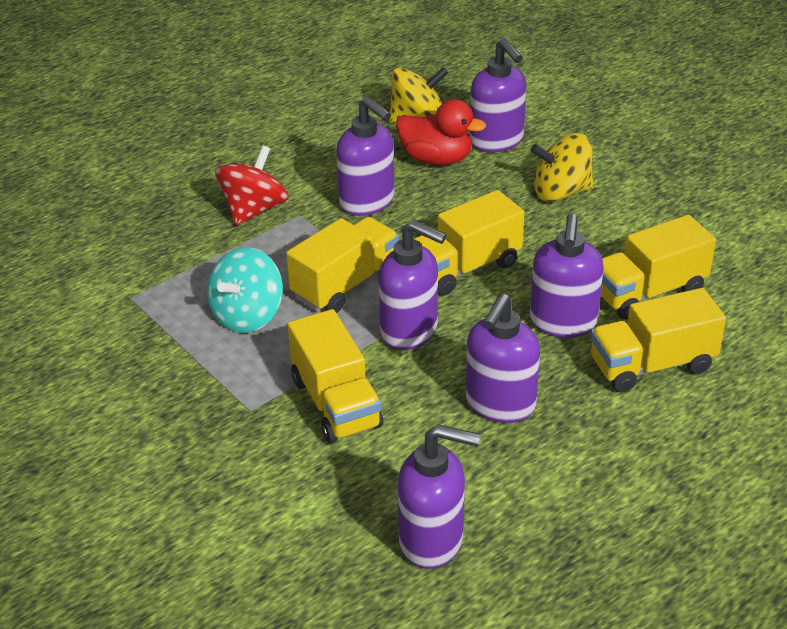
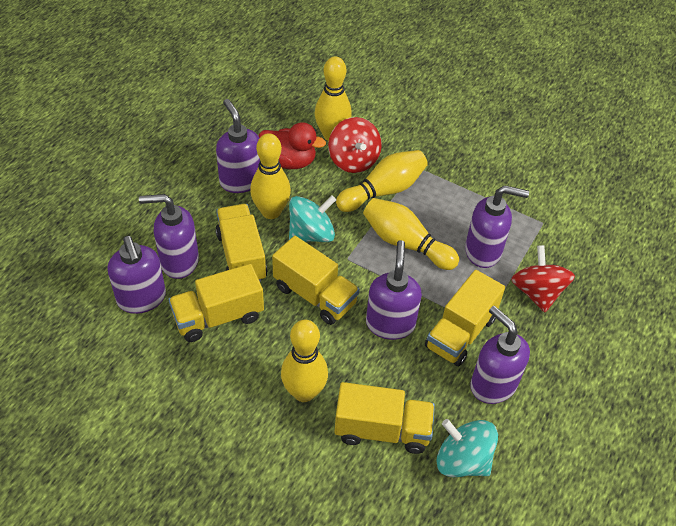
red spinning top: 1 -> 2
turquoise spinning top: 1 -> 2
yellow bowling pin: 0 -> 5
yellow spinning top: 2 -> 0

